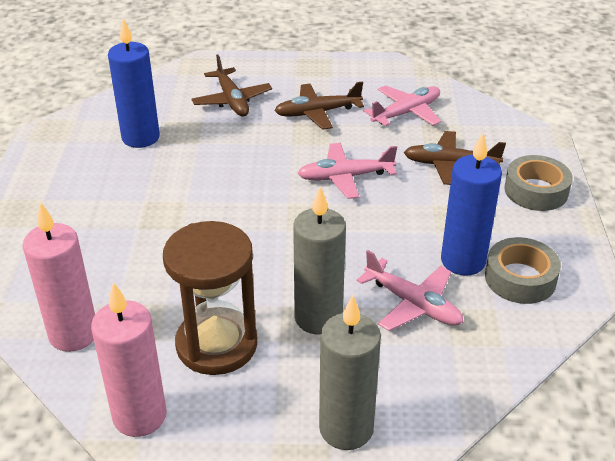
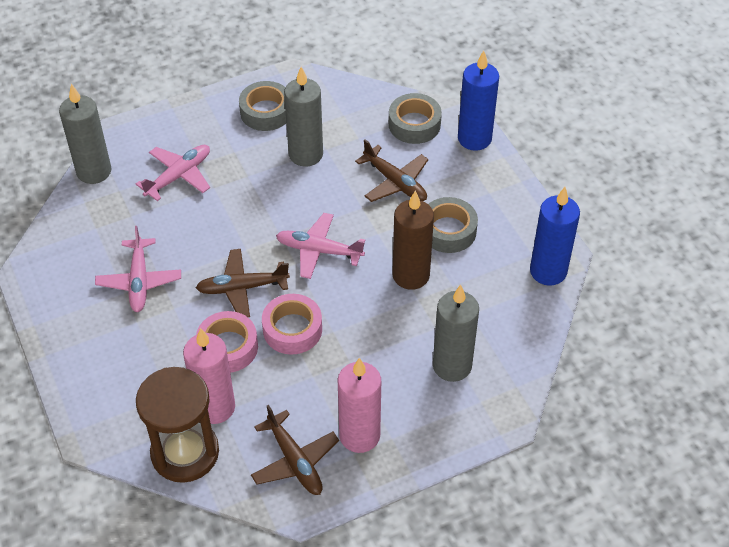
brown candle: 0 -> 1
grey candle: 2 -> 3
grey tape: 2 -> 3
pink tape: 0 -> 2

